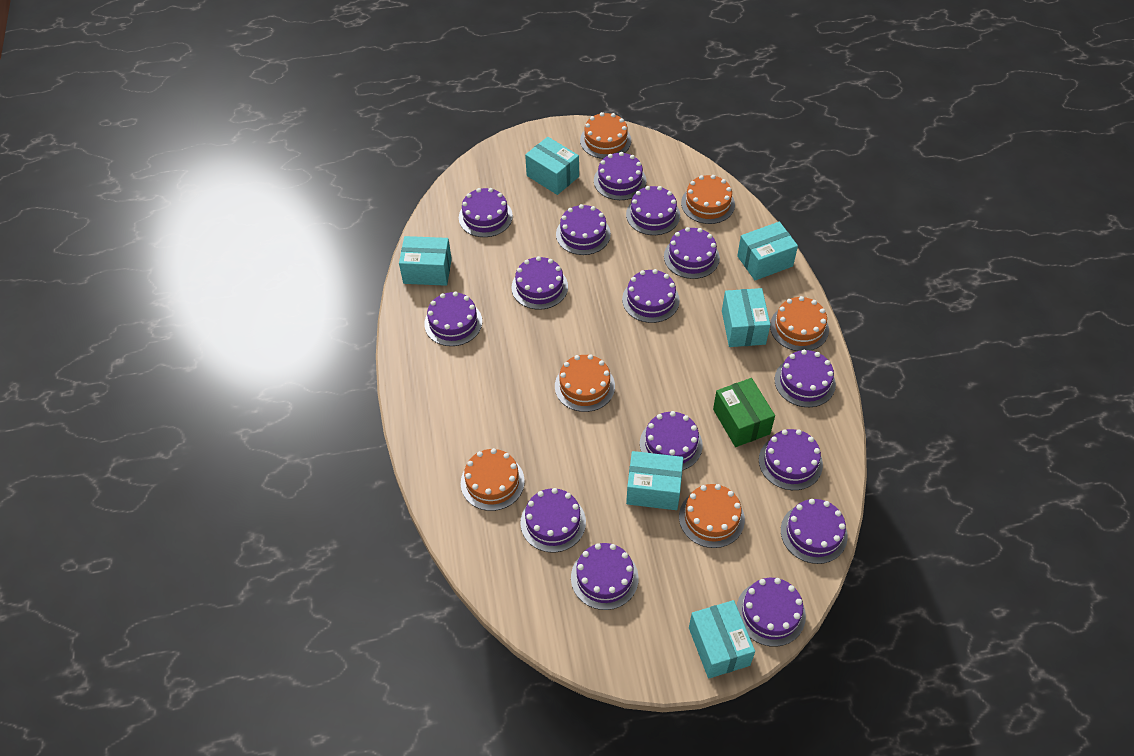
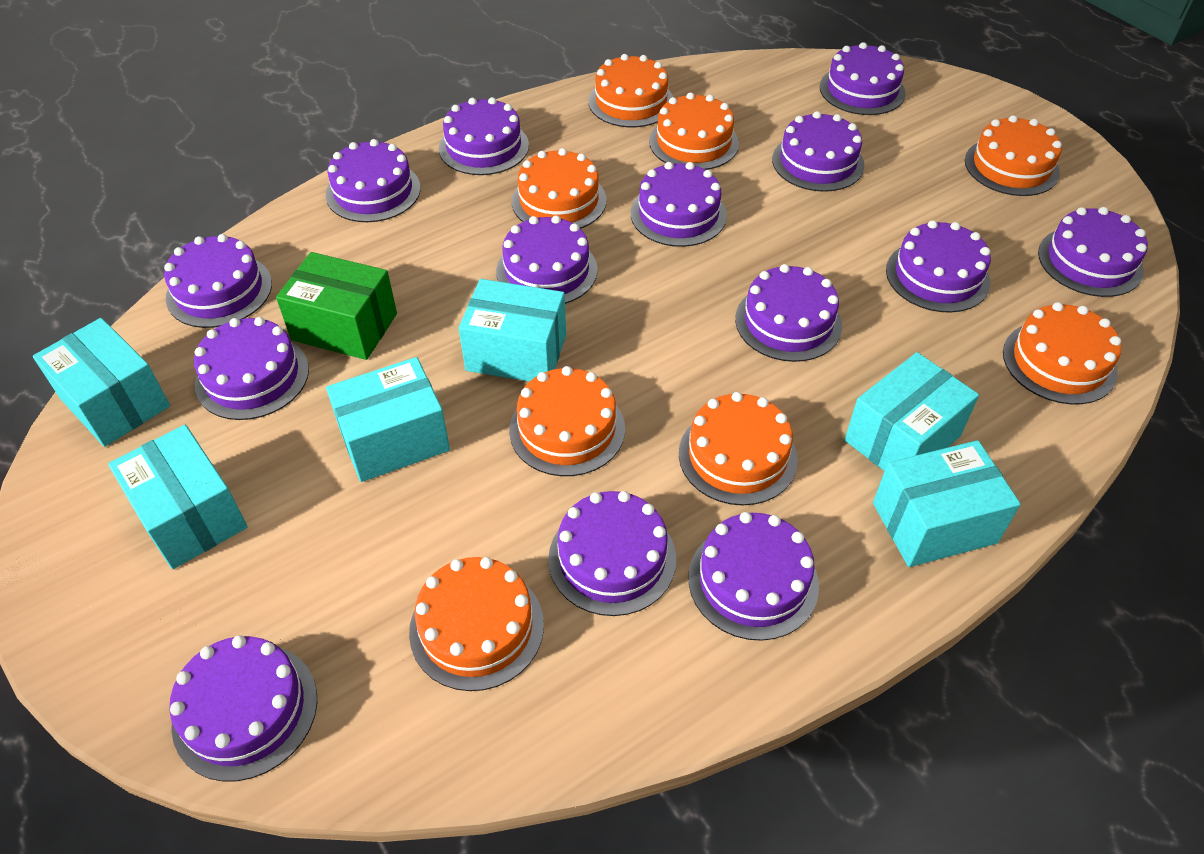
orange cake: 6 -> 8
purple cake: 15 -> 14

